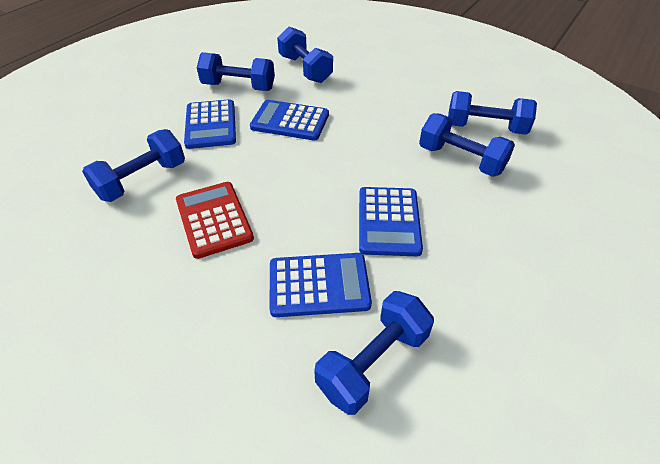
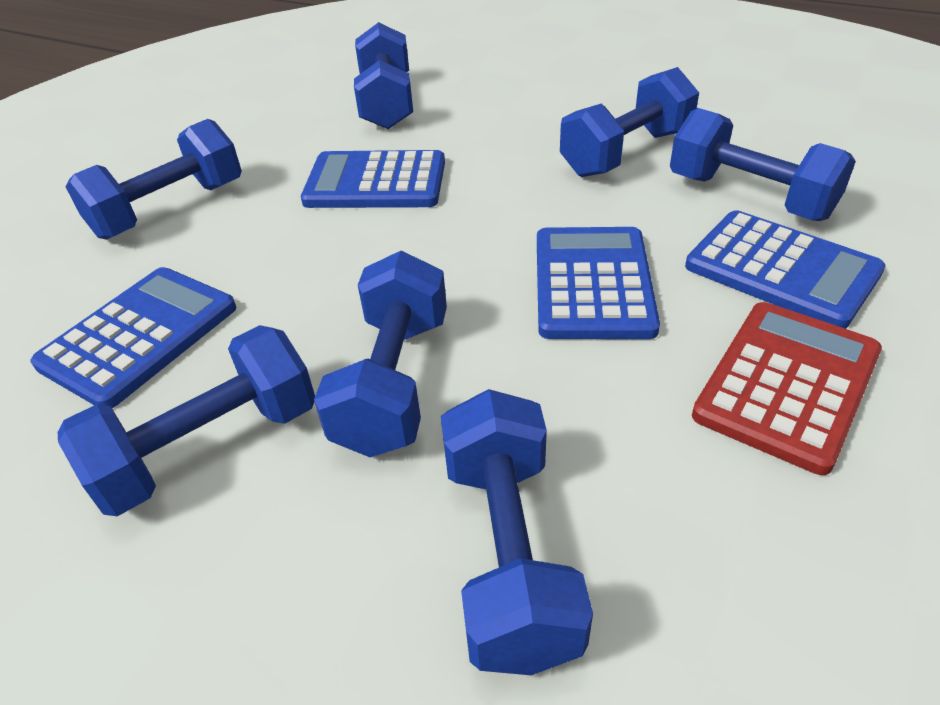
blue dumbbell: 6 -> 7

